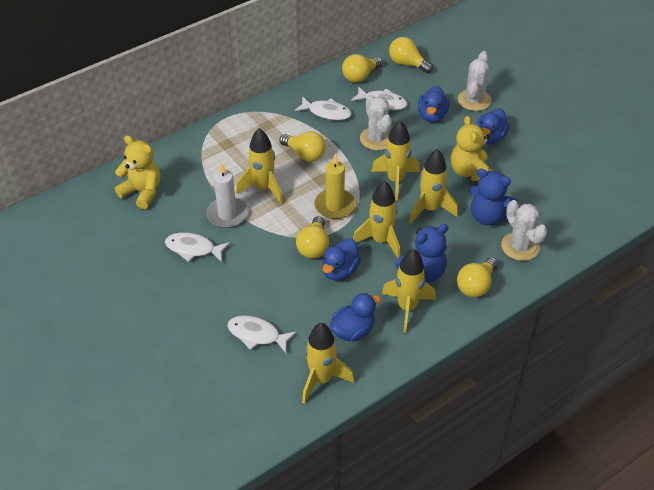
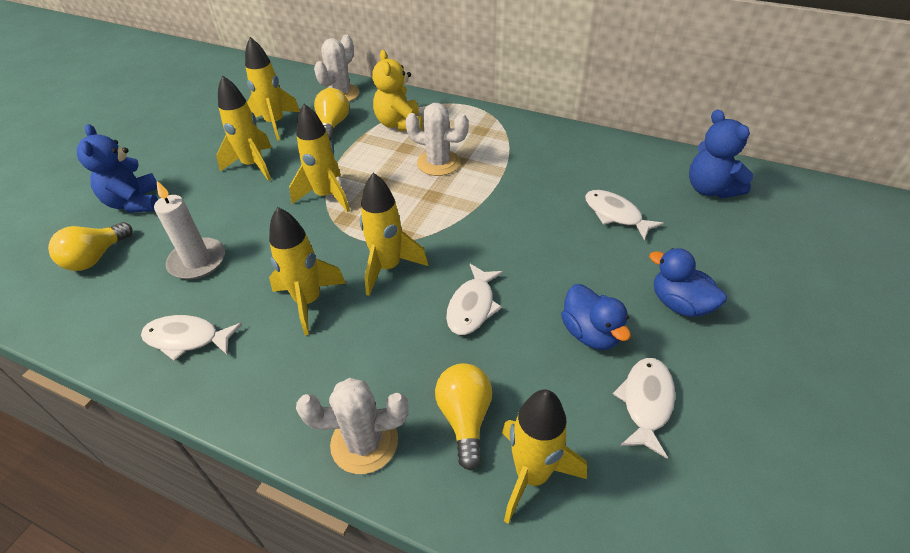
blue duck: 4 -> 2
yellow candle: 1 -> 0
yellow light bulb: 5 -> 3
yellow teddy bear: 2 -> 1

